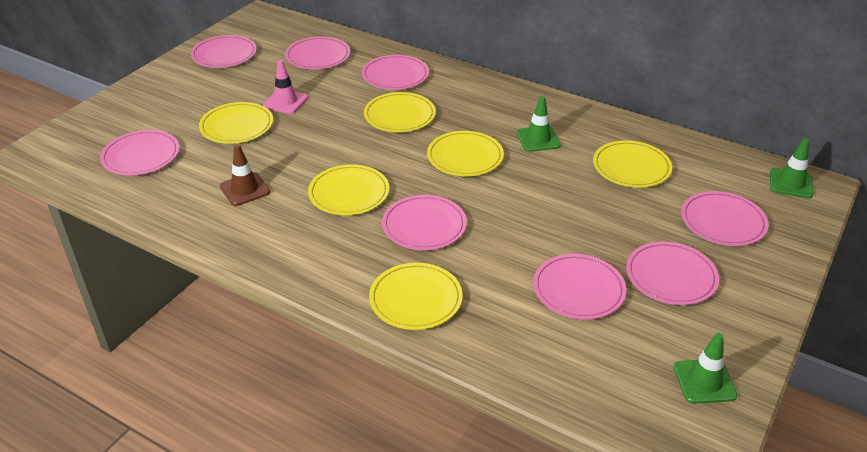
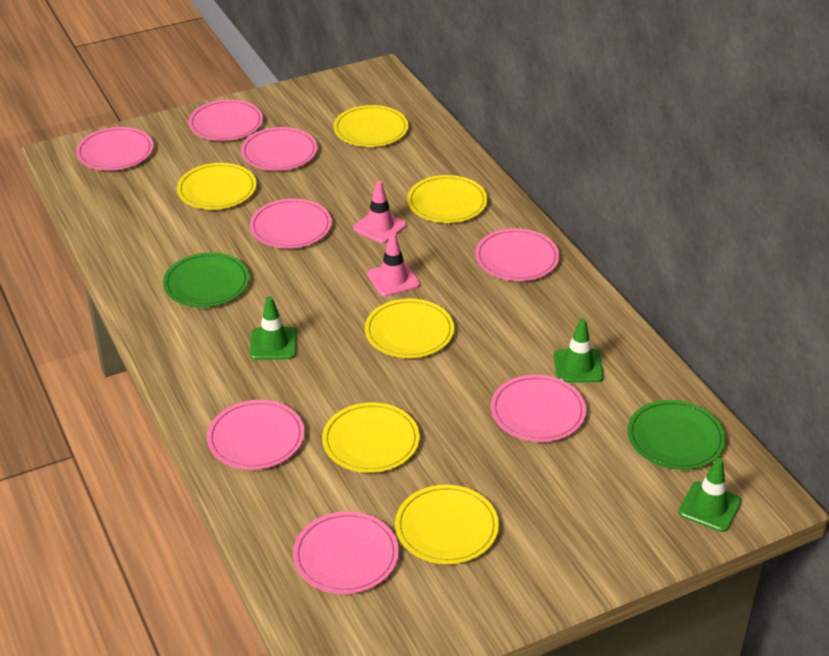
brown traffic cone: 1 -> 0
green plate: 0 -> 2
pink traffic cone: 1 -> 2

